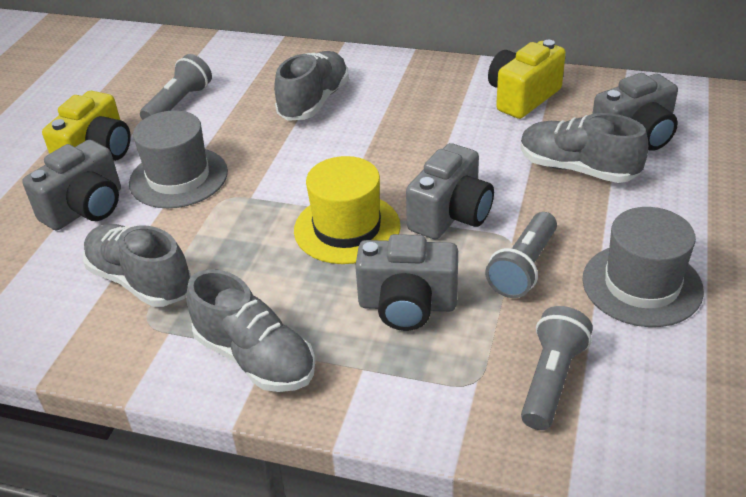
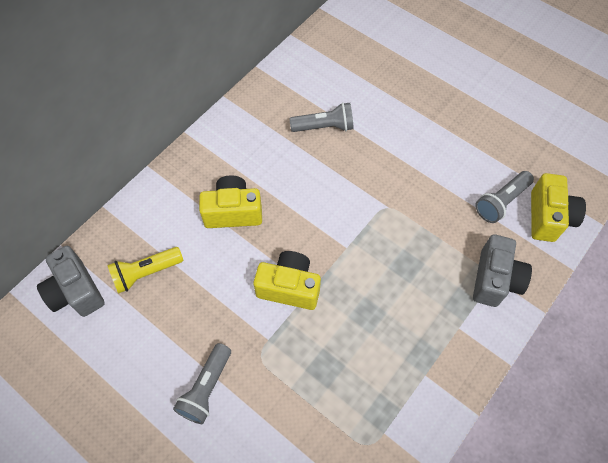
grey camera: 4 -> 2
grey hat: 2 -> 0
grey shoe: 4 -> 0
yellow camera: 2 -> 3
yellow flashlight: 0 -> 1
yellow hat: 1 -> 0

